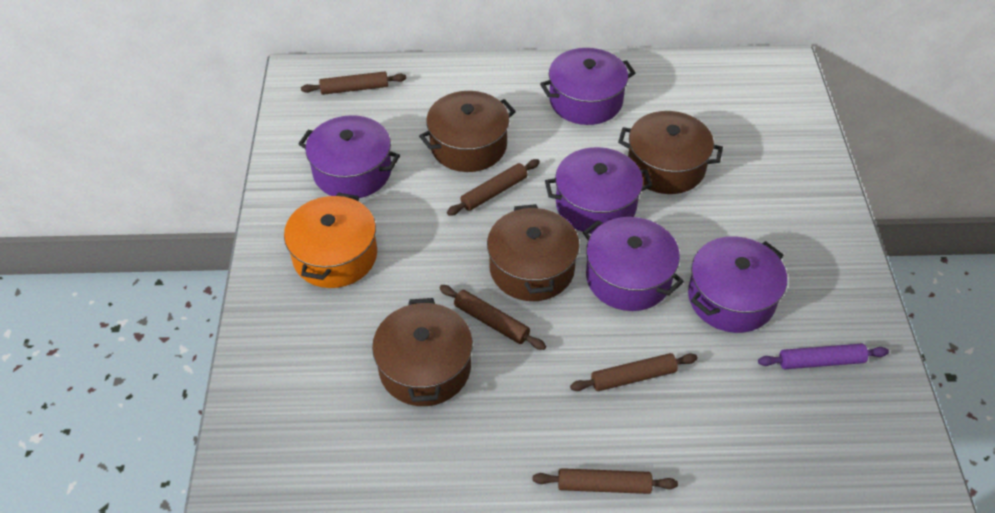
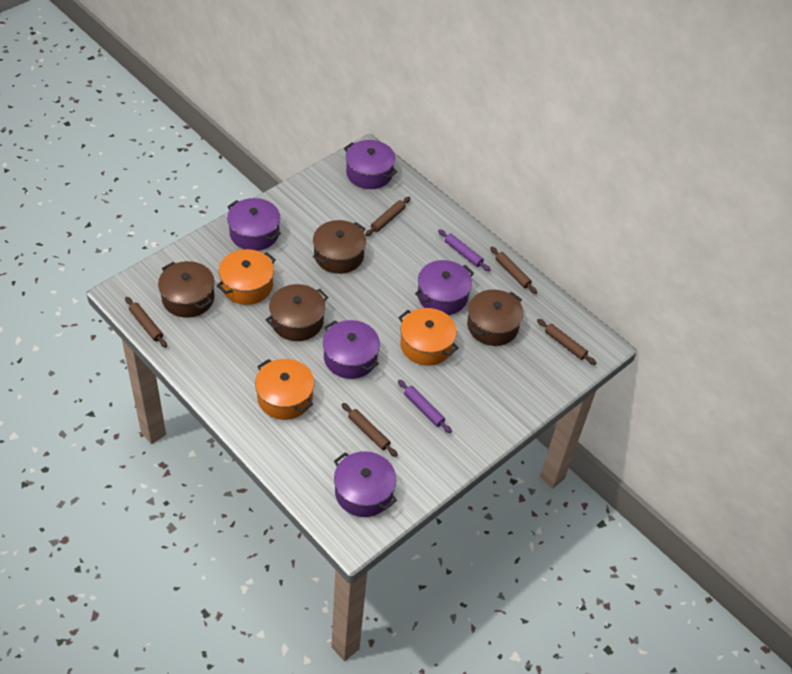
orange pot: 1 -> 3
purple rolling pin: 1 -> 2

